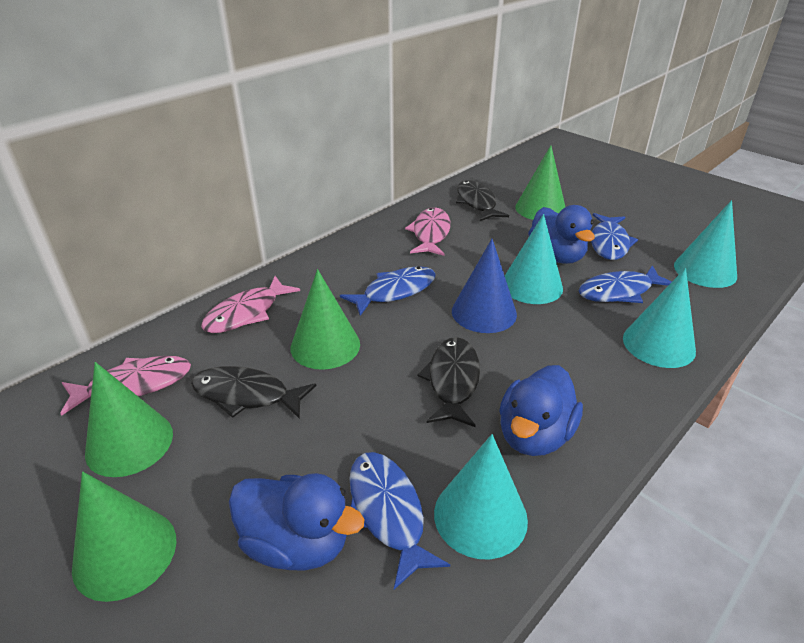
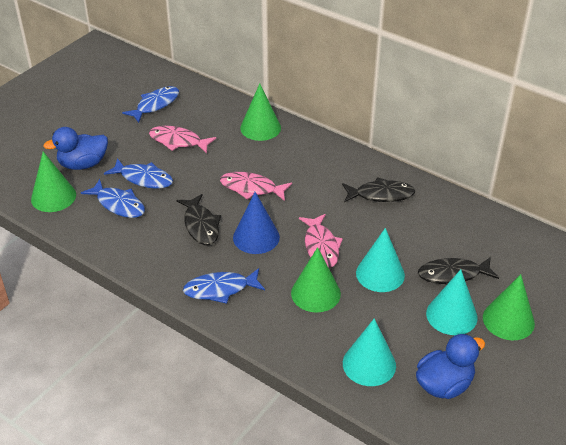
blue duck: 3 -> 2
turquoise cone: 4 -> 3

